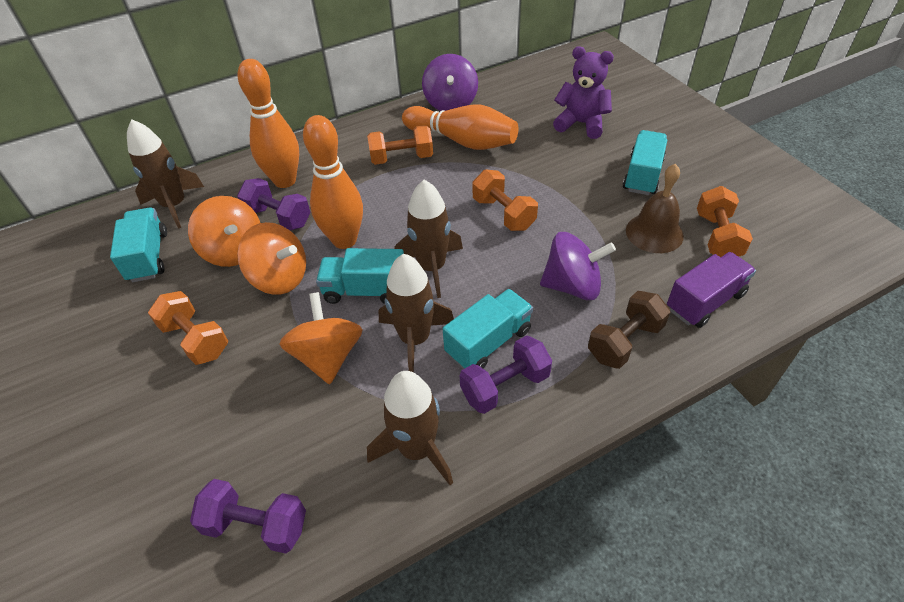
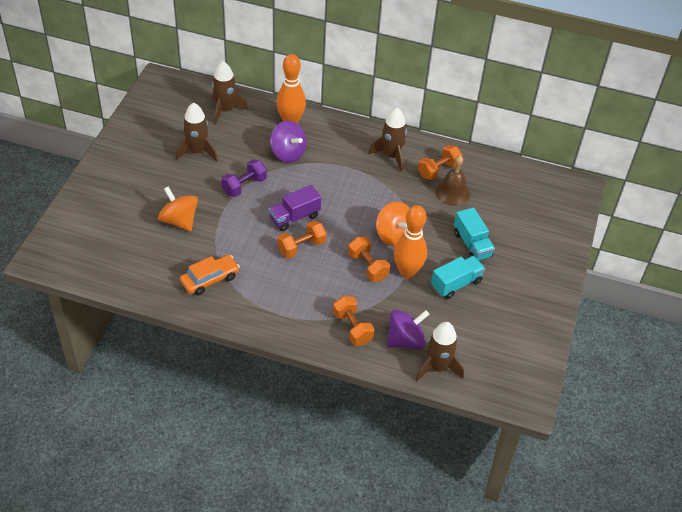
brown dumbbell: 1 -> 0
orange bowling pin: 3 -> 2
orange car: 0 -> 1
orange spinning top: 3 -> 2
purple dumbbell: 3 -> 1
purple teddy bear: 1 -> 0
turquoise truck: 4 -> 2

